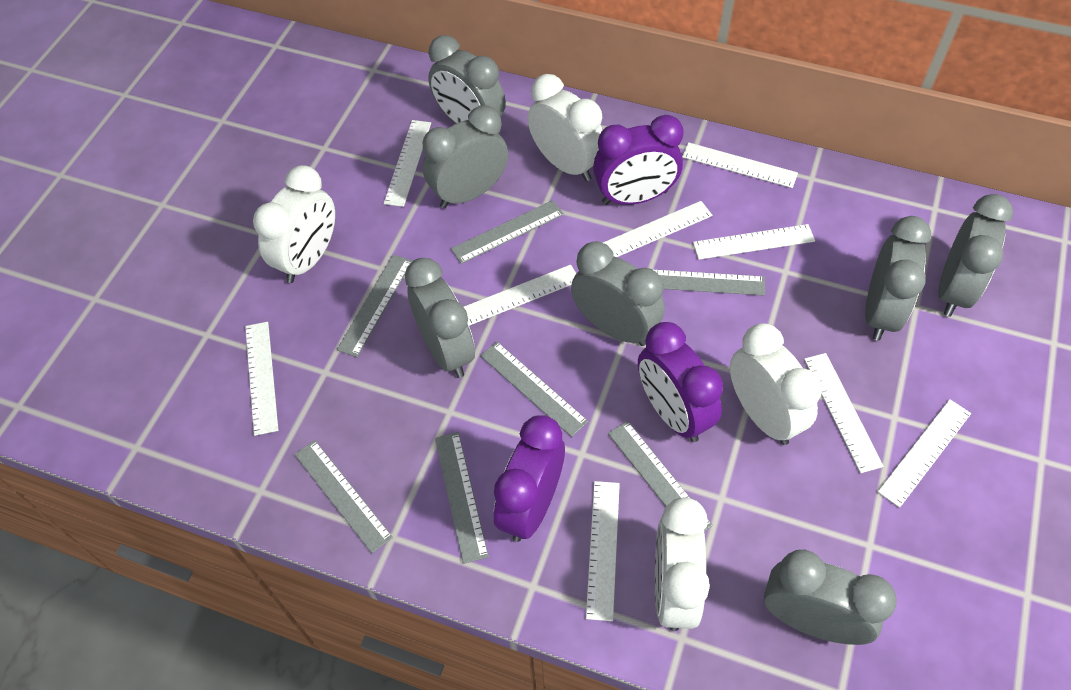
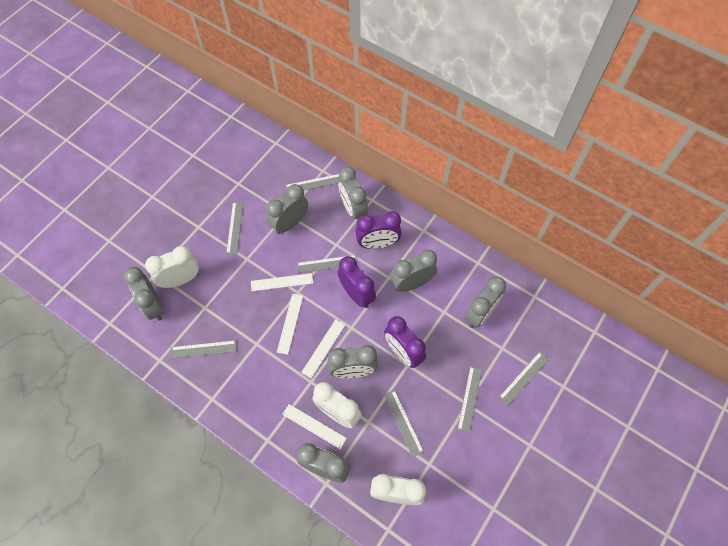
white clock: 4 -> 3
white ruler: 9 -> 4

